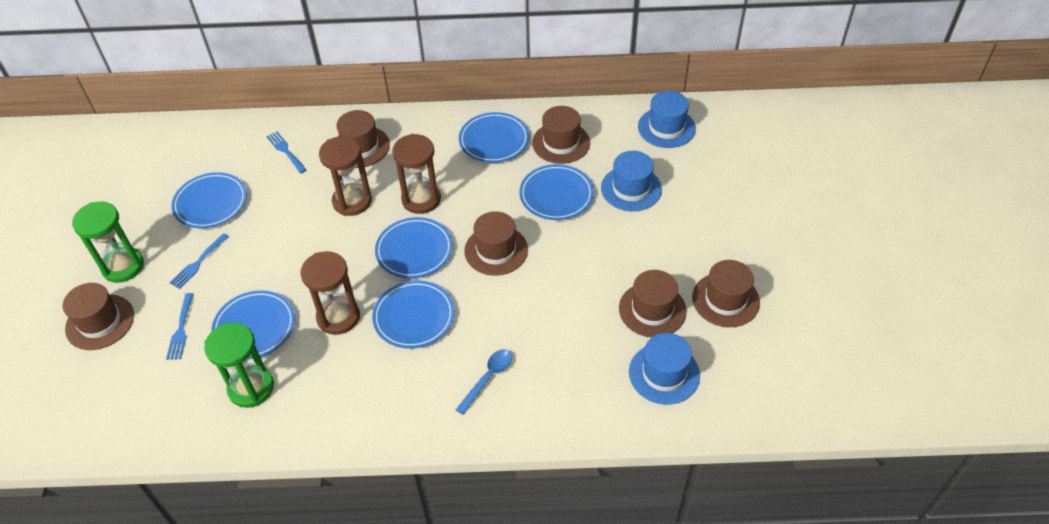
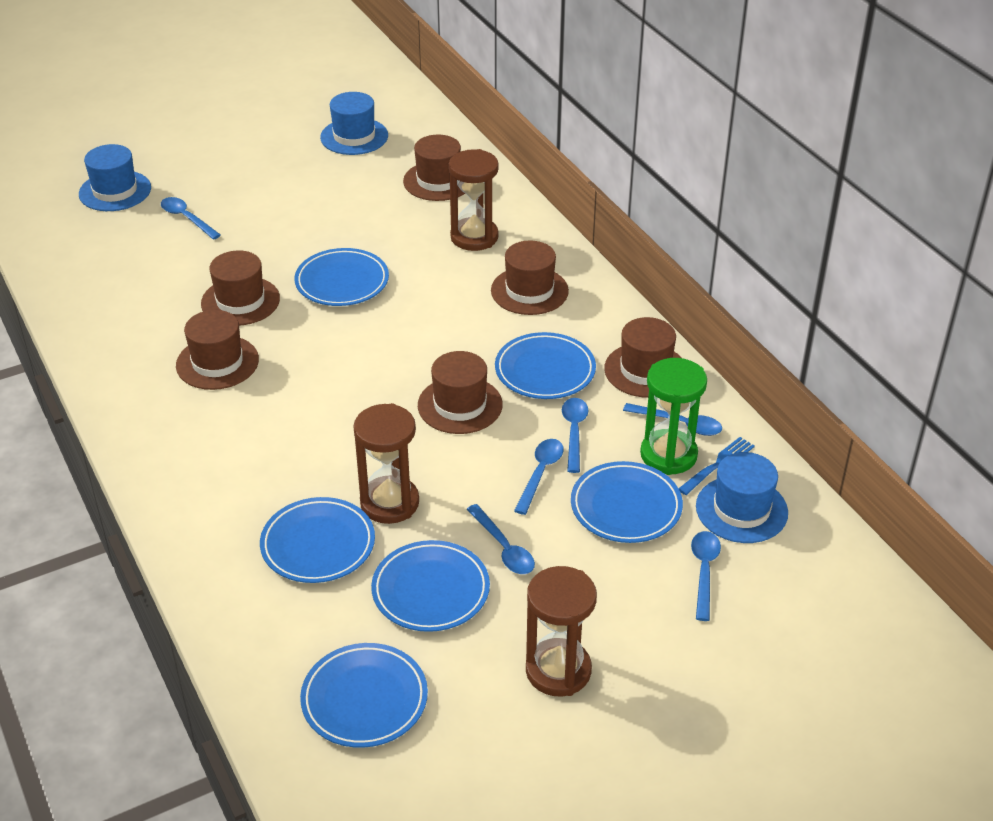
blue fork: 3 -> 1
blue spoon: 1 -> 6
green hourglass: 2 -> 1

